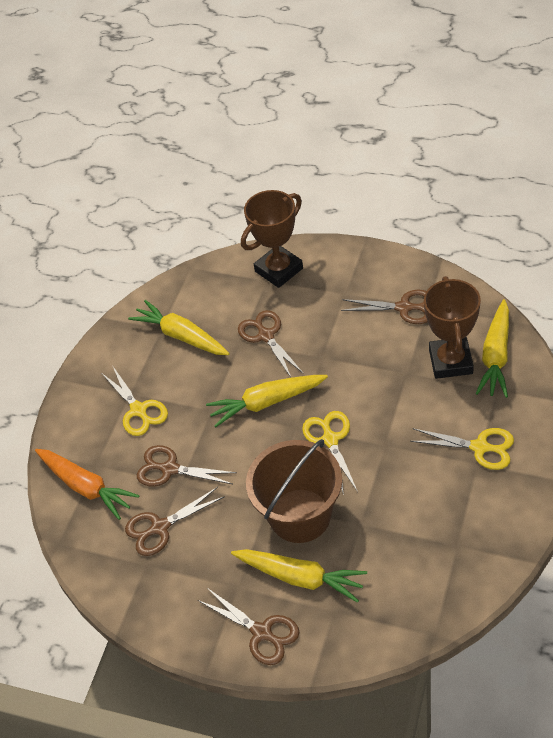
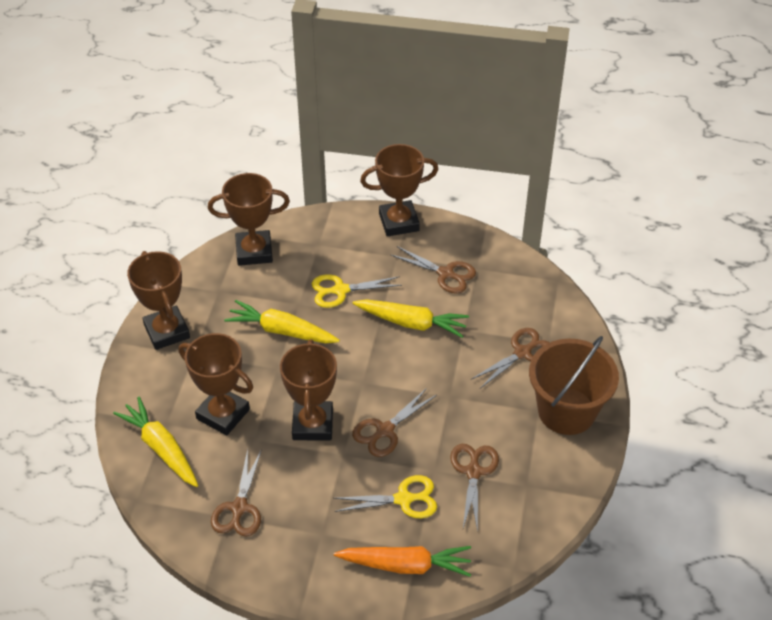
brown trophy: 2 -> 5
yellow carrot: 4 -> 3
yellow scissors: 3 -> 2

